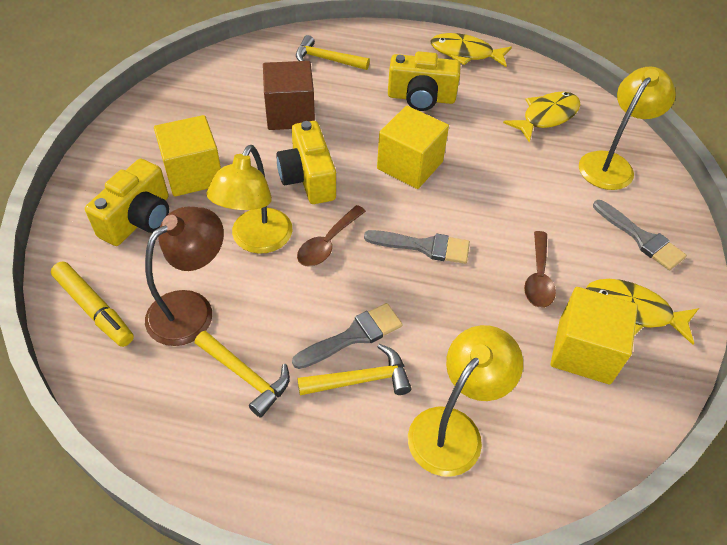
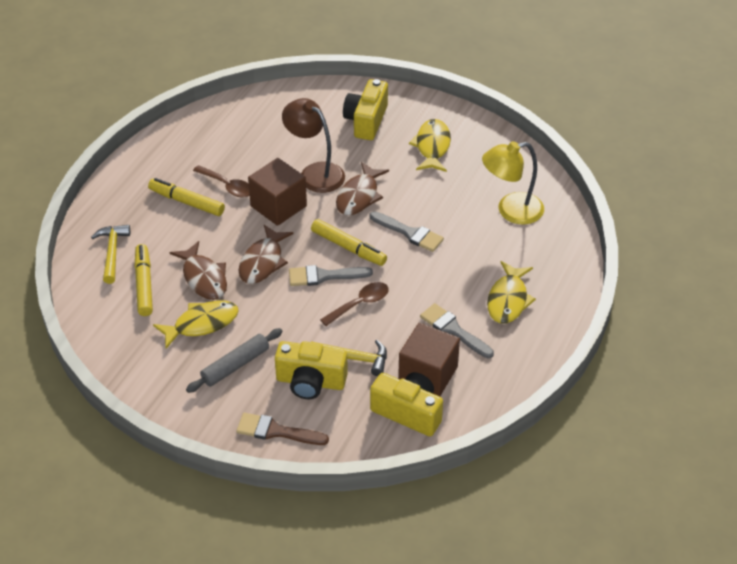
brown brush: 0 -> 1
brown cube: 1 -> 2
brown fish: 0 -> 3
grey rolling pin: 0 -> 1
yellow cube: 3 -> 0
yellow hammer: 3 -> 2
yellow lamp: 3 -> 1
yellow marker: 1 -> 3

